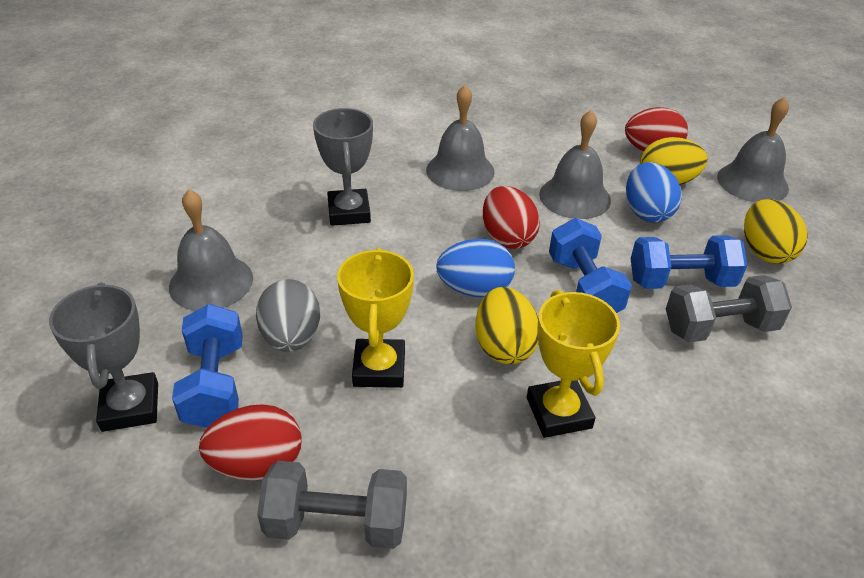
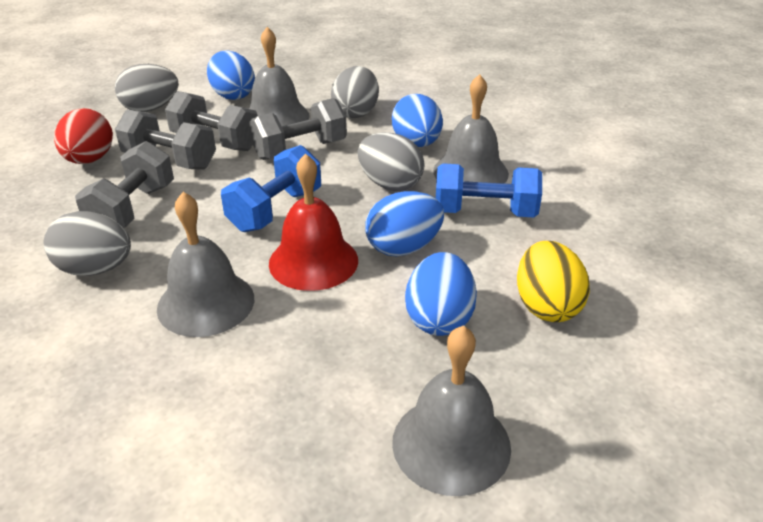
blue dumbbell: 3 -> 2
blue egg: 2 -> 4
grey dumbbell: 2 -> 4
grey egg: 1 -> 4
grey trophy: 2 -> 0
red bell: 0 -> 1
red egg: 3 -> 1
yellow egg: 3 -> 1
yellow trophy: 2 -> 0

